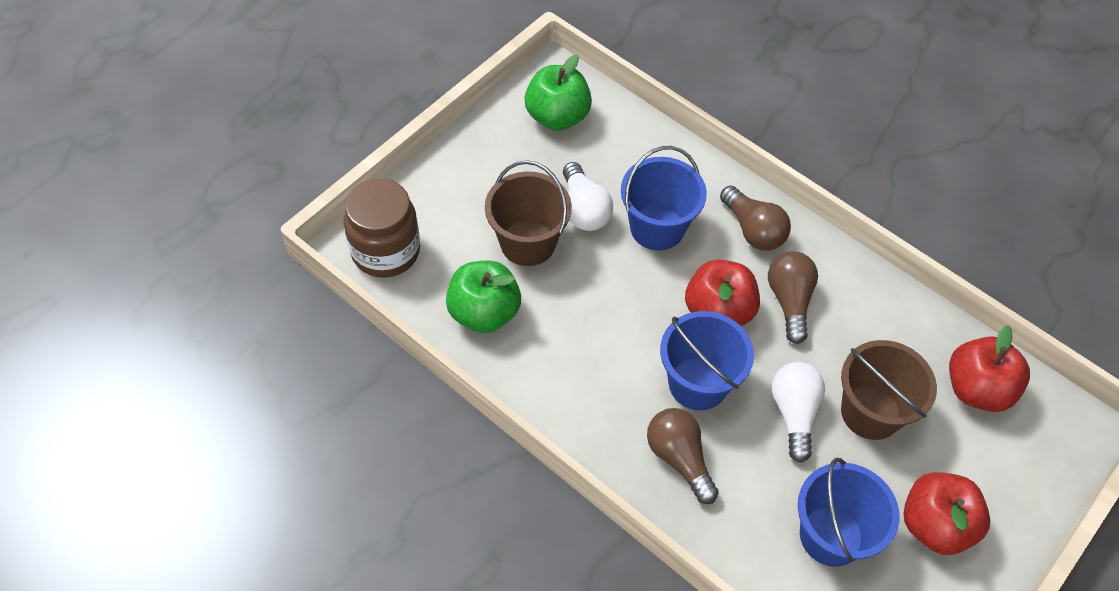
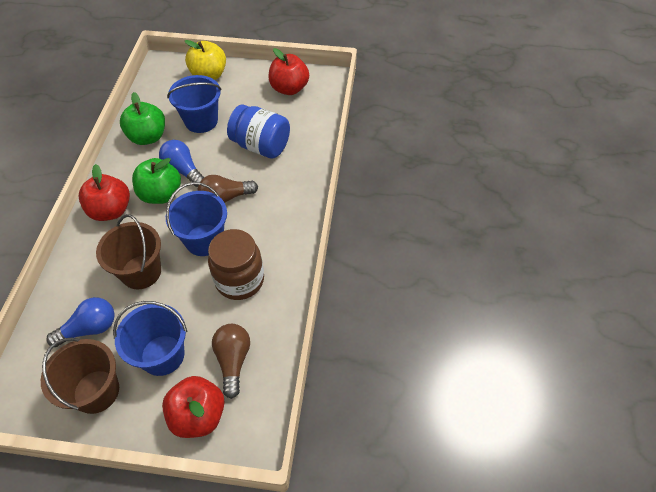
blue jar: 0 -> 1
blue light bulb: 0 -> 2
brown light bulb: 3 -> 2
white light bulb: 2 -> 0
yellow apple: 0 -> 1

